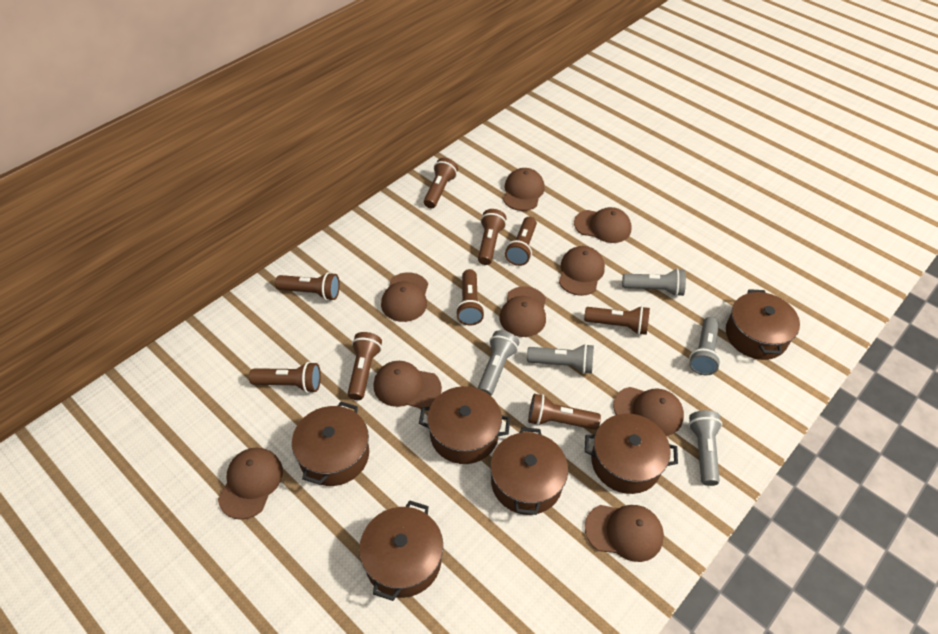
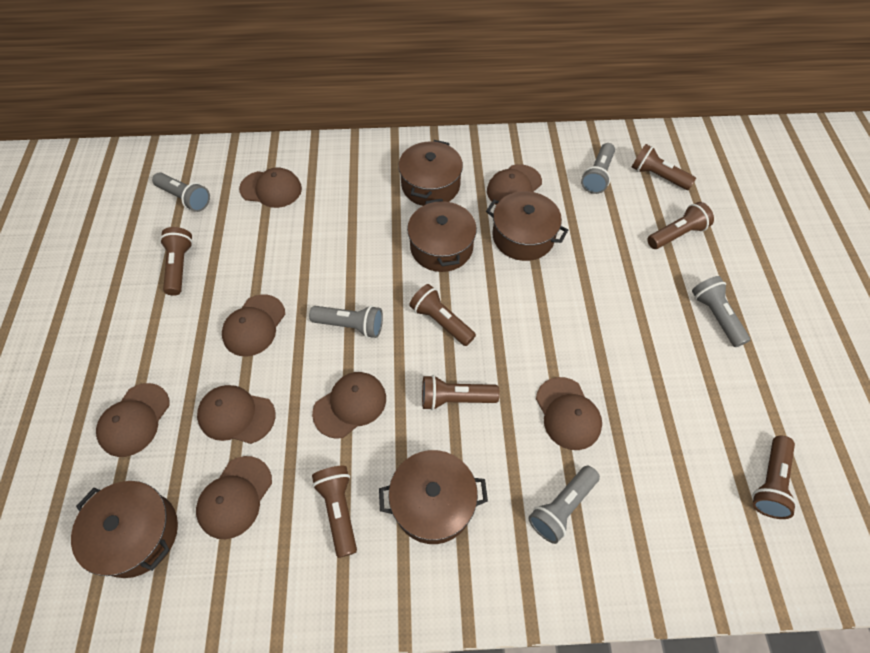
brown cap: 9 -> 8
brown flashlight: 9 -> 7
brown pot: 6 -> 5

